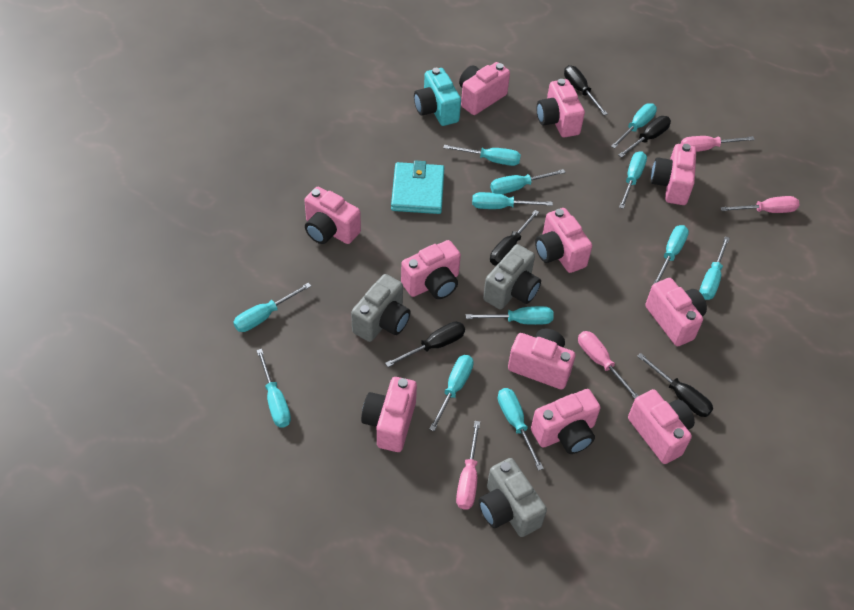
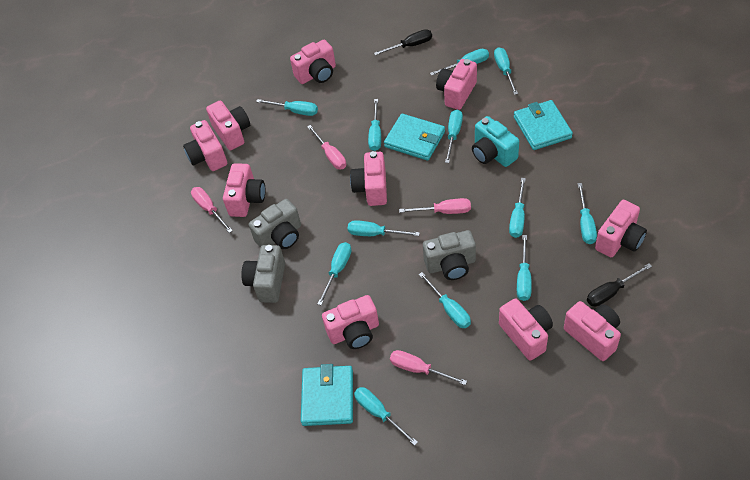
black screwdriver: 5 -> 2
pink camera: 11 -> 10
turquoise wallet: 1 -> 3

